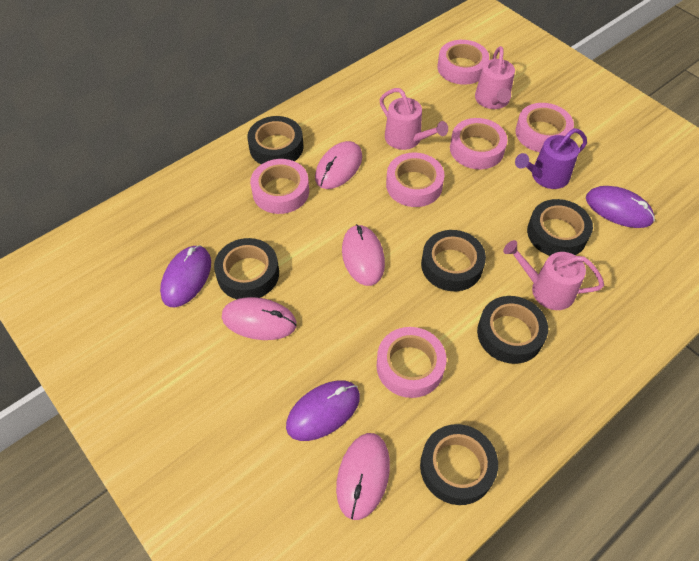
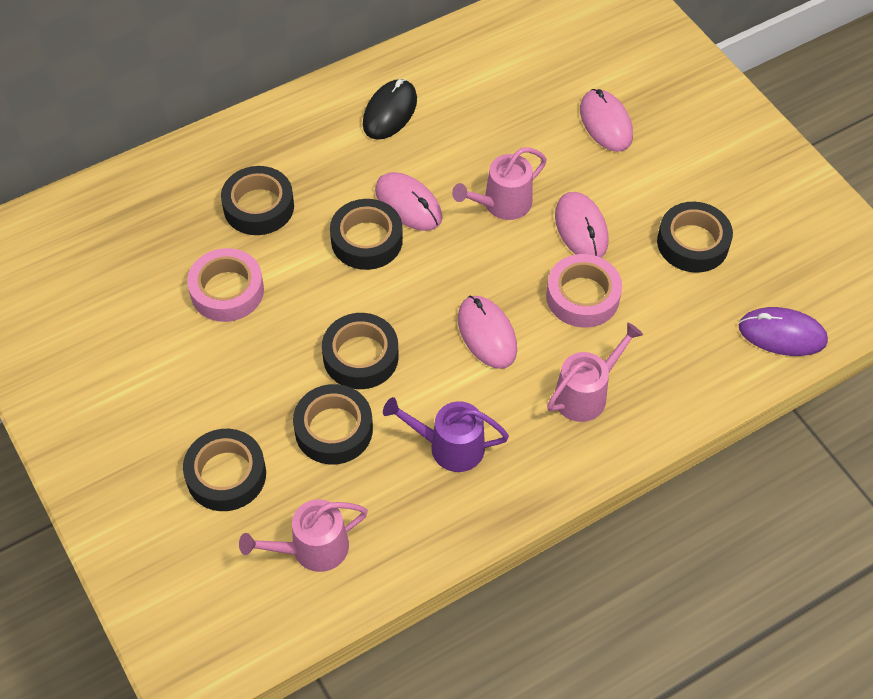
black mouse: 0 -> 1
pink tape: 6 -> 2
purple mouse: 3 -> 1

